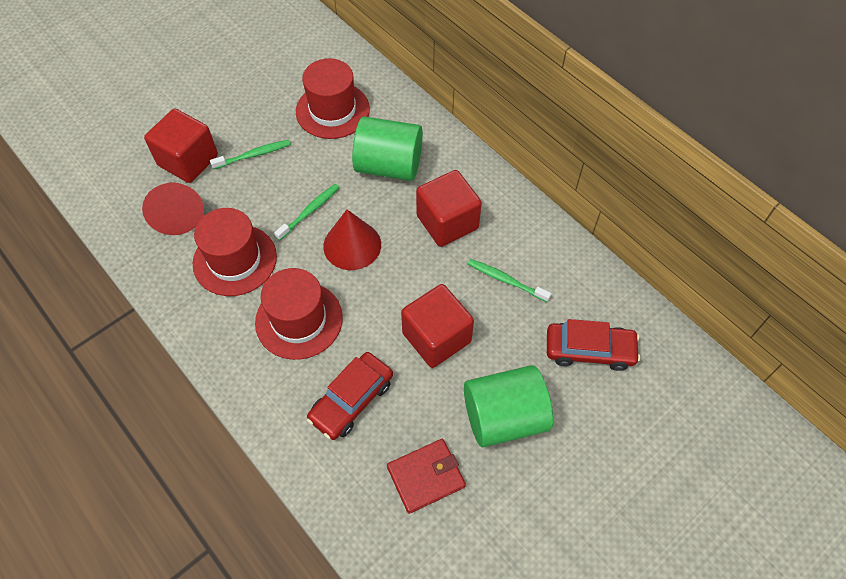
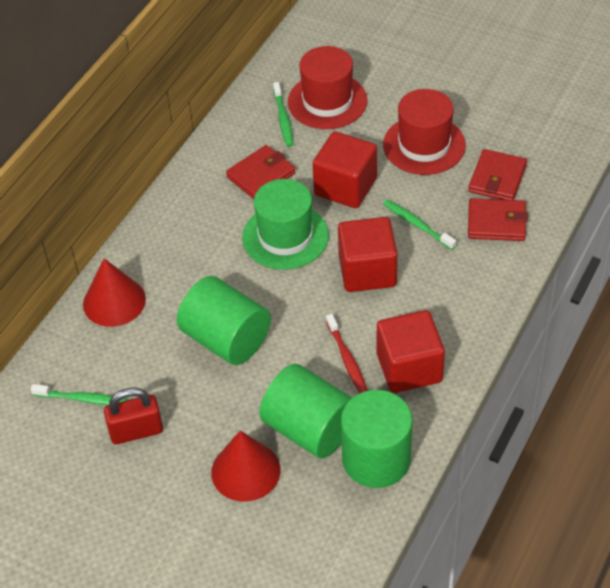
green cylinder: 2 -> 3
green hat: 0 -> 1
red car: 2 -> 0
red hat: 3 -> 2
red padlock: 0 -> 1
red toothbrush: 0 -> 1
red wallet: 1 -> 3

